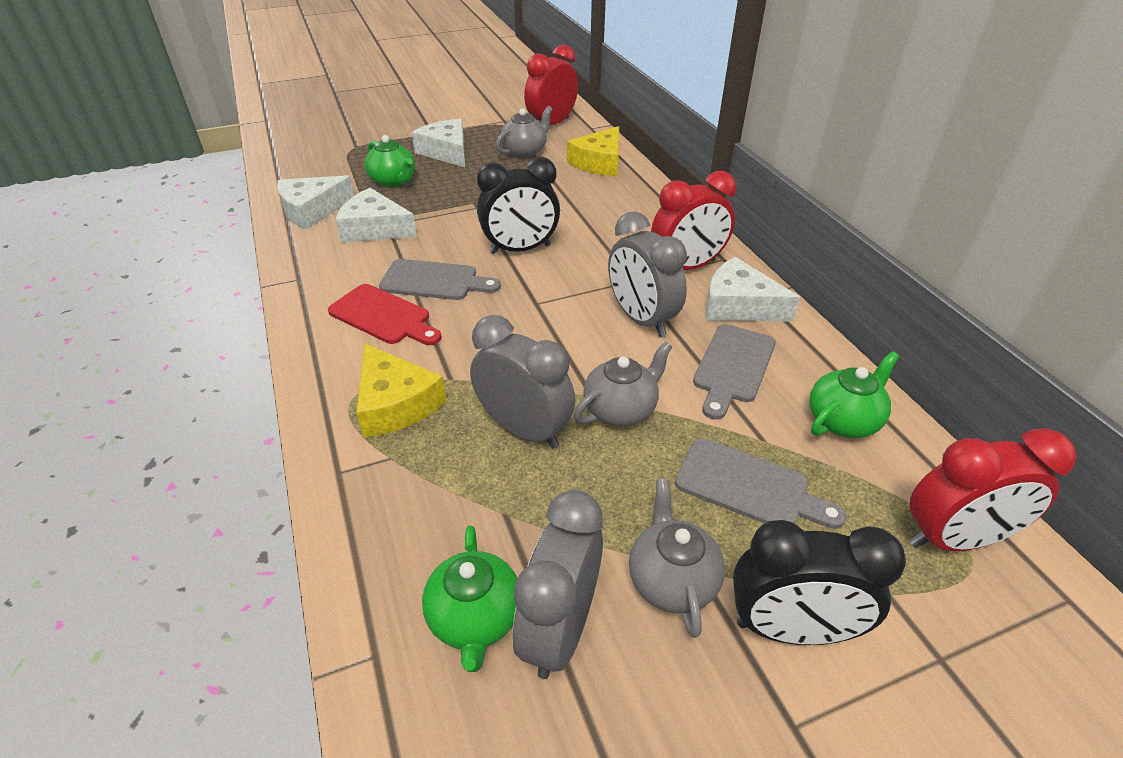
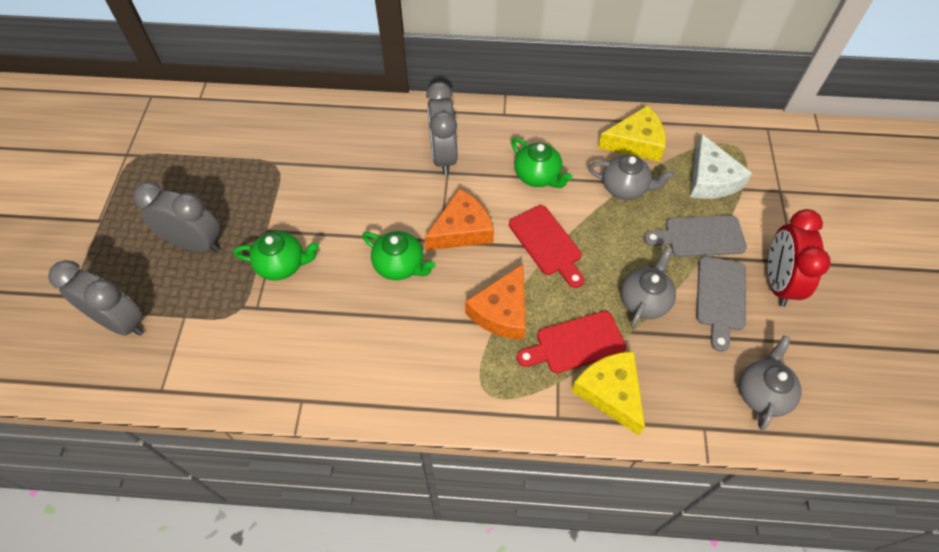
black clock: 2 -> 0
grey cutting board: 3 -> 2
orange cheese: 0 -> 2
red clock: 3 -> 1
red cutting board: 1 -> 2
white cheese: 4 -> 1

